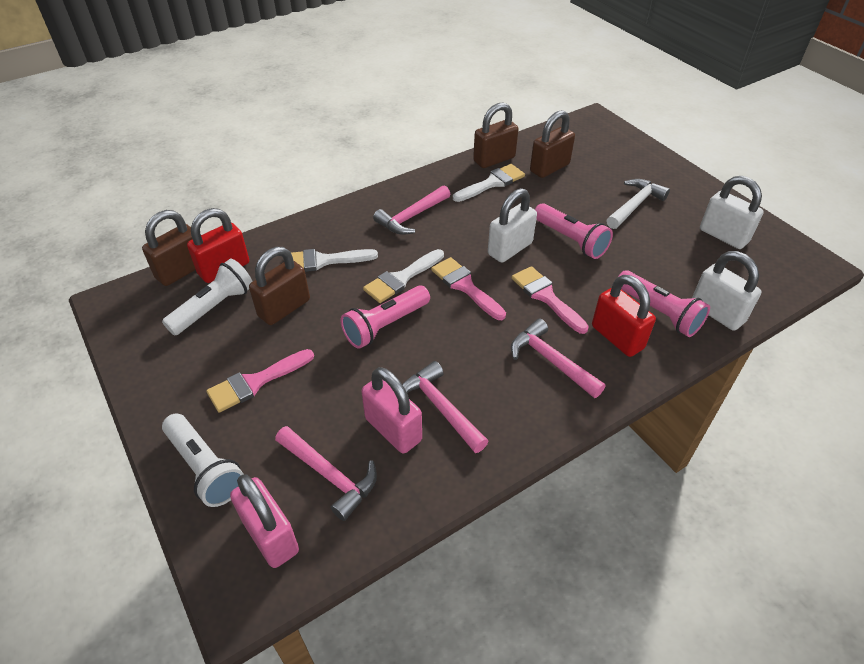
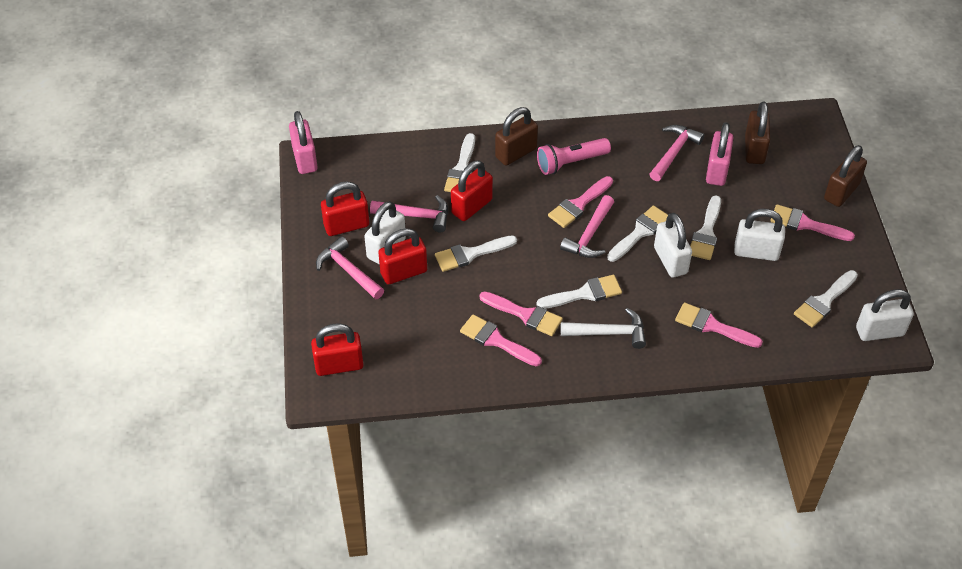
brown padlock: 4 -> 3
pink brush: 3 -> 5
pink flashlight: 3 -> 1
red padlock: 2 -> 4
white brush: 3 -> 6
white flashlight: 2 -> 0
white padlock: 3 -> 4

